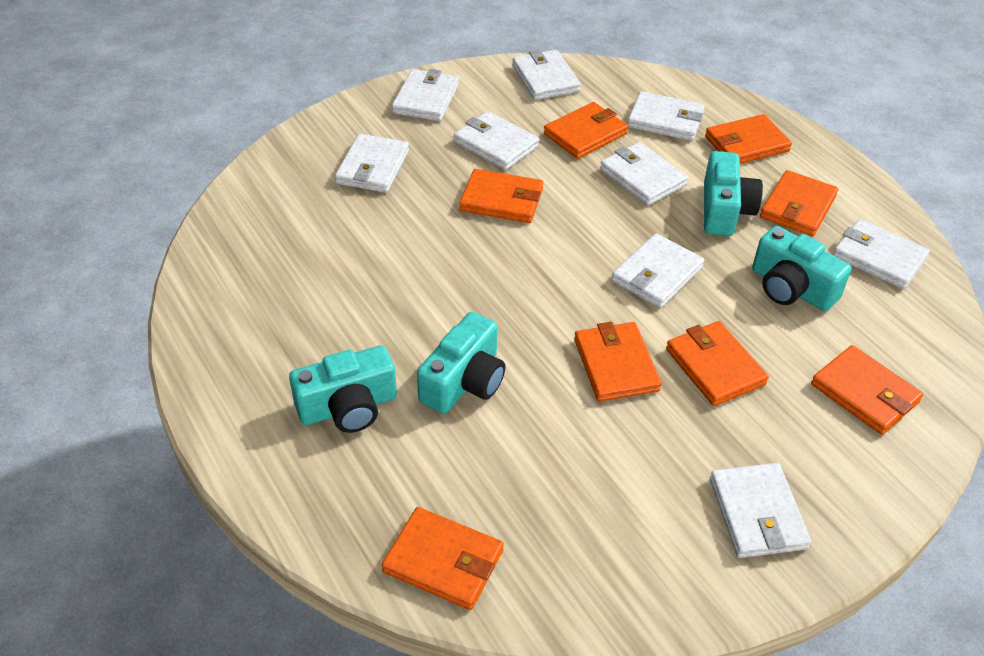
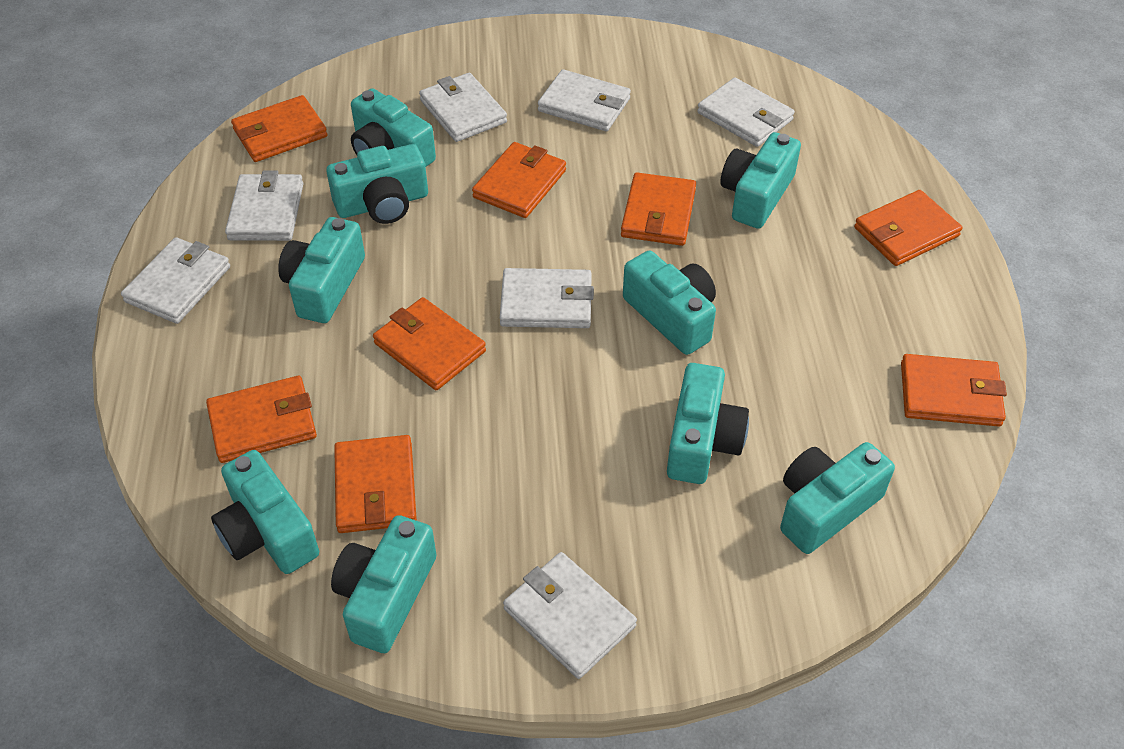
turquoise camera: 4 -> 9
white wallet: 9 -> 7

